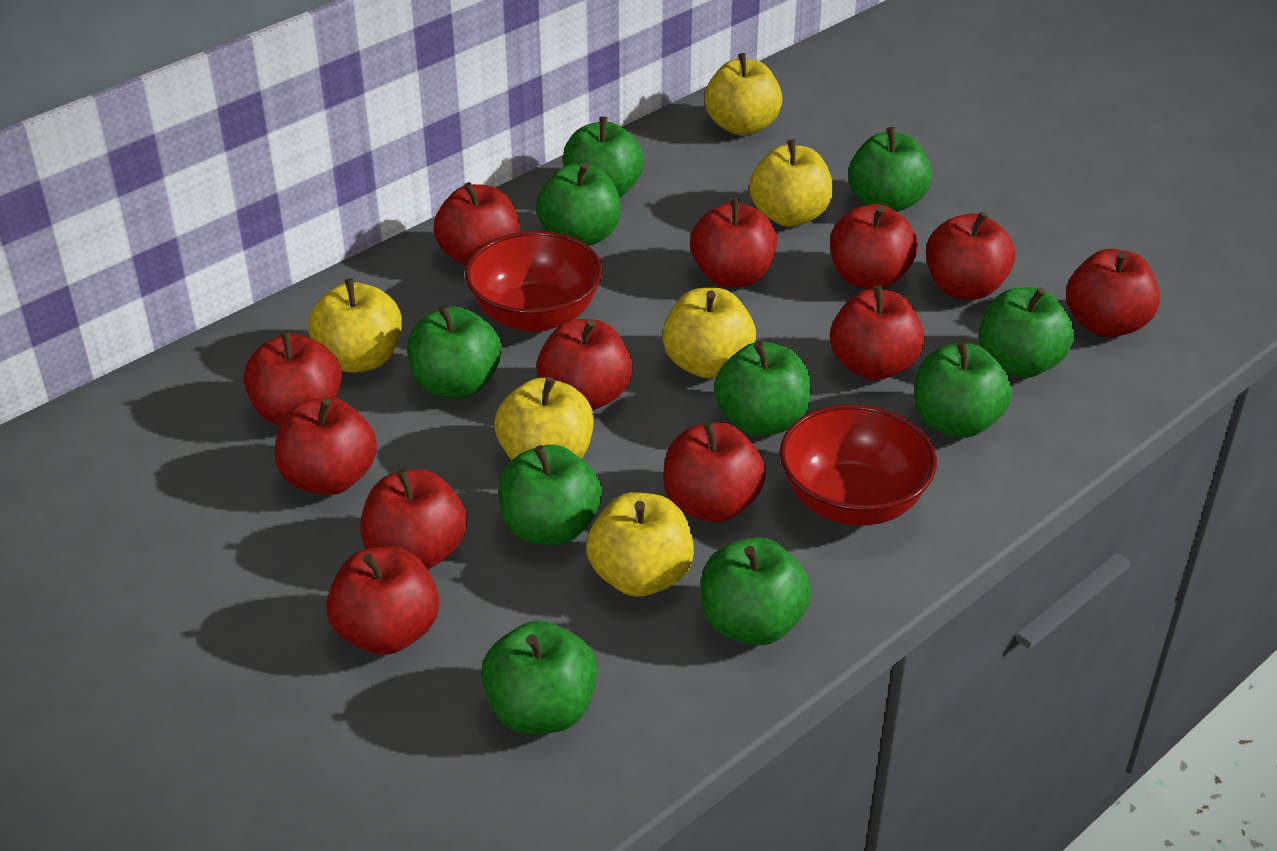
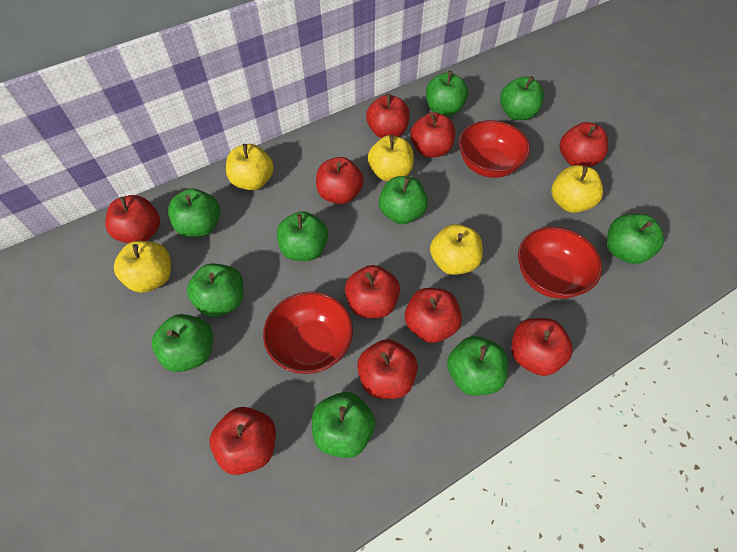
red apple: 12 -> 10
red bowl: 2 -> 3
yellow apple: 6 -> 5

